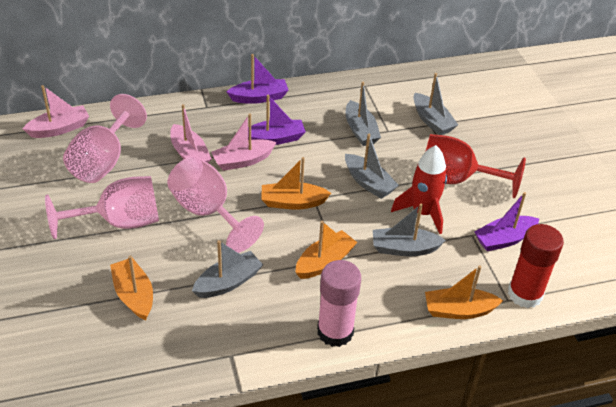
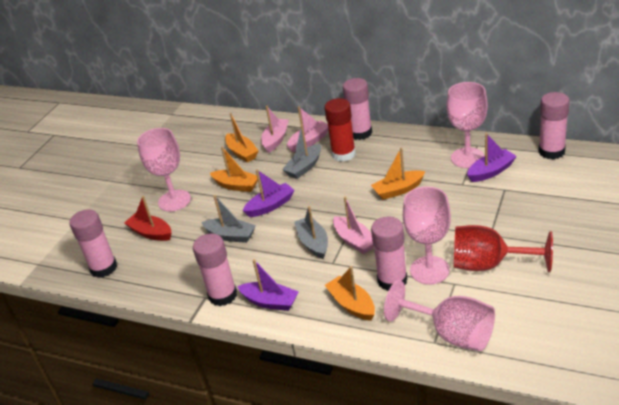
grey boat: 5 -> 3
pink glue stick: 1 -> 5
pink goblet: 3 -> 4
red boat: 0 -> 1
red rocket: 1 -> 0

